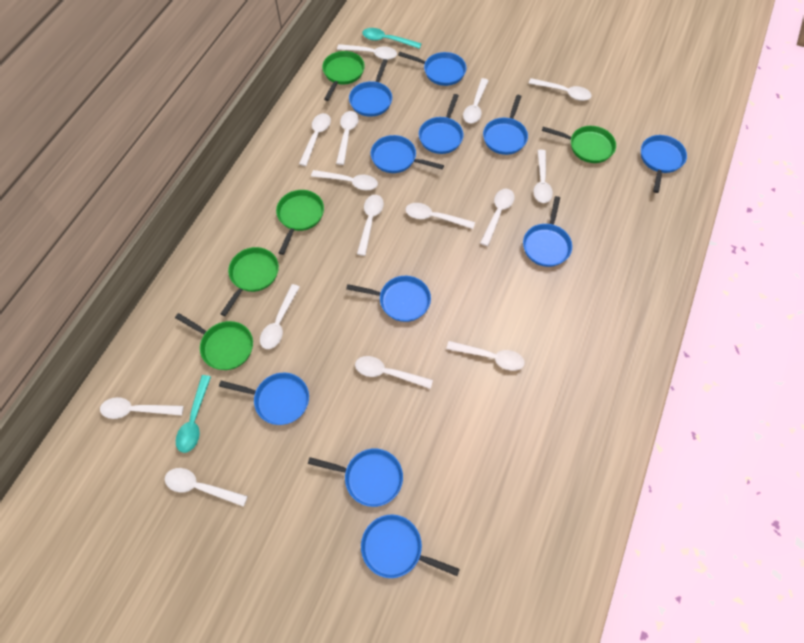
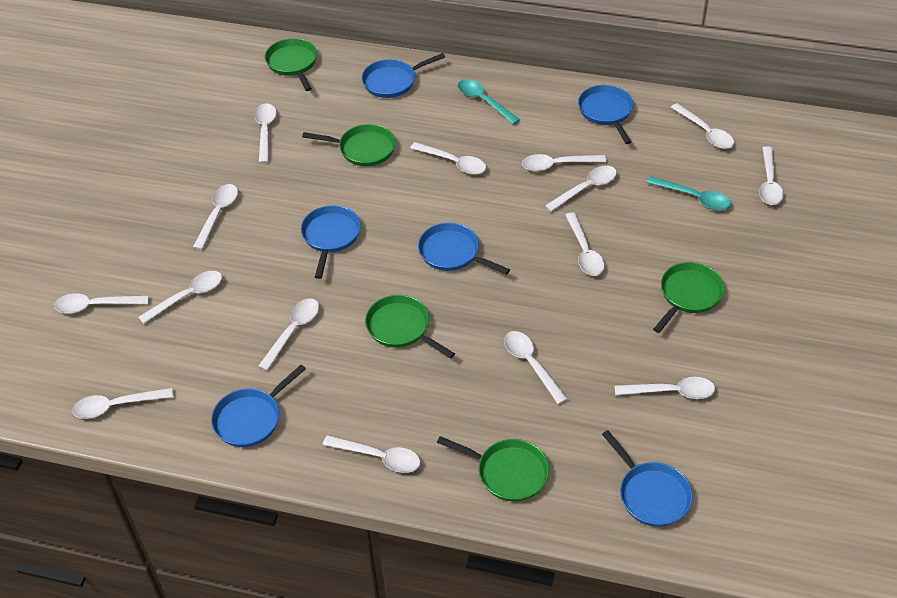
blue pan: 11 -> 6

